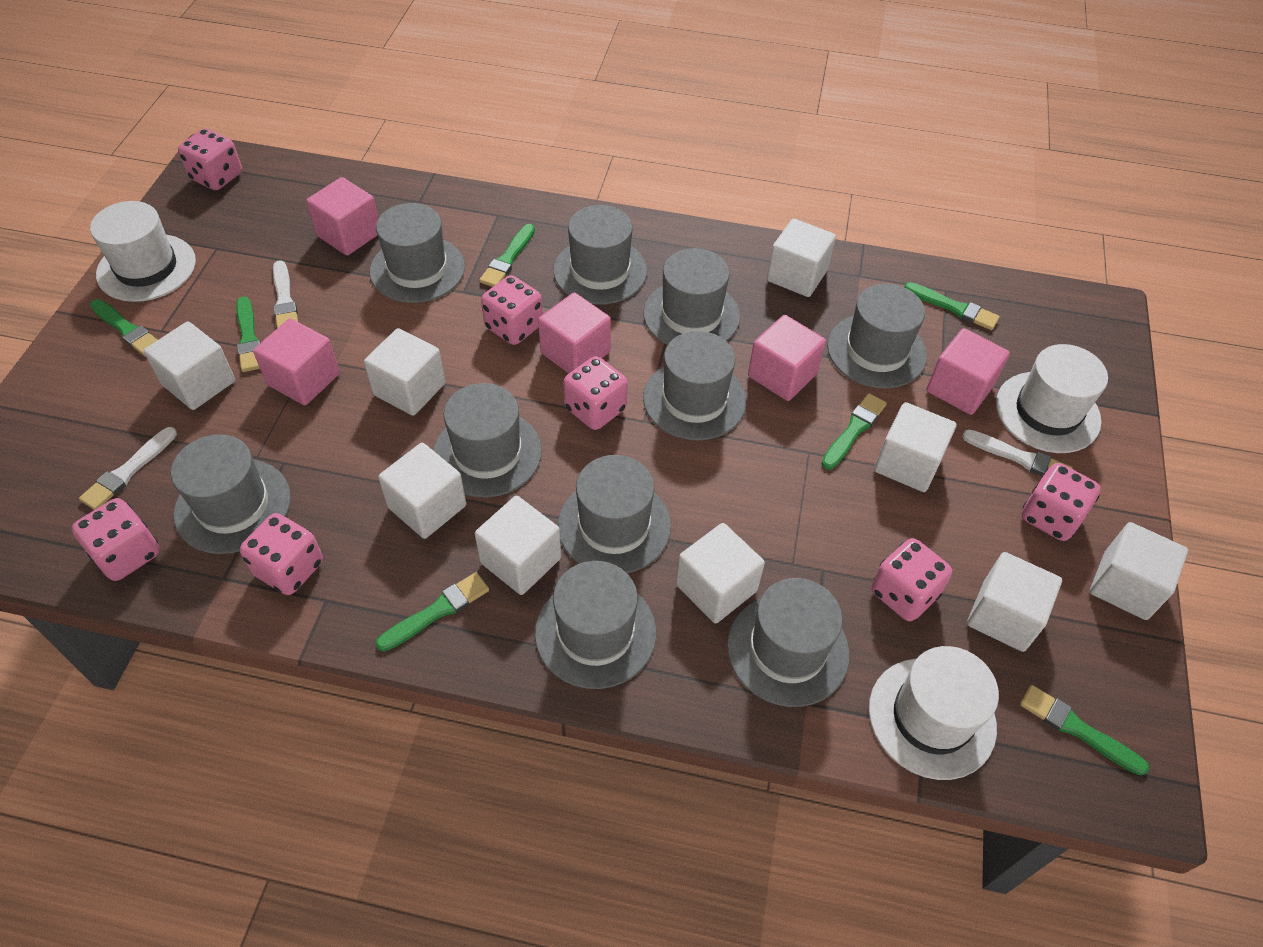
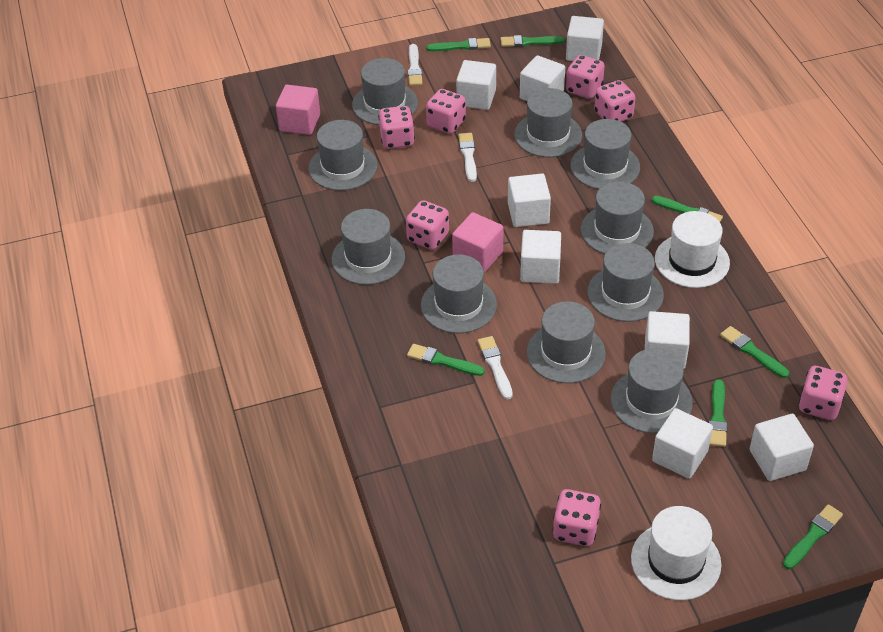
pink cube: 5 -> 2
white cube: 9 -> 8
white hat: 3 -> 2

